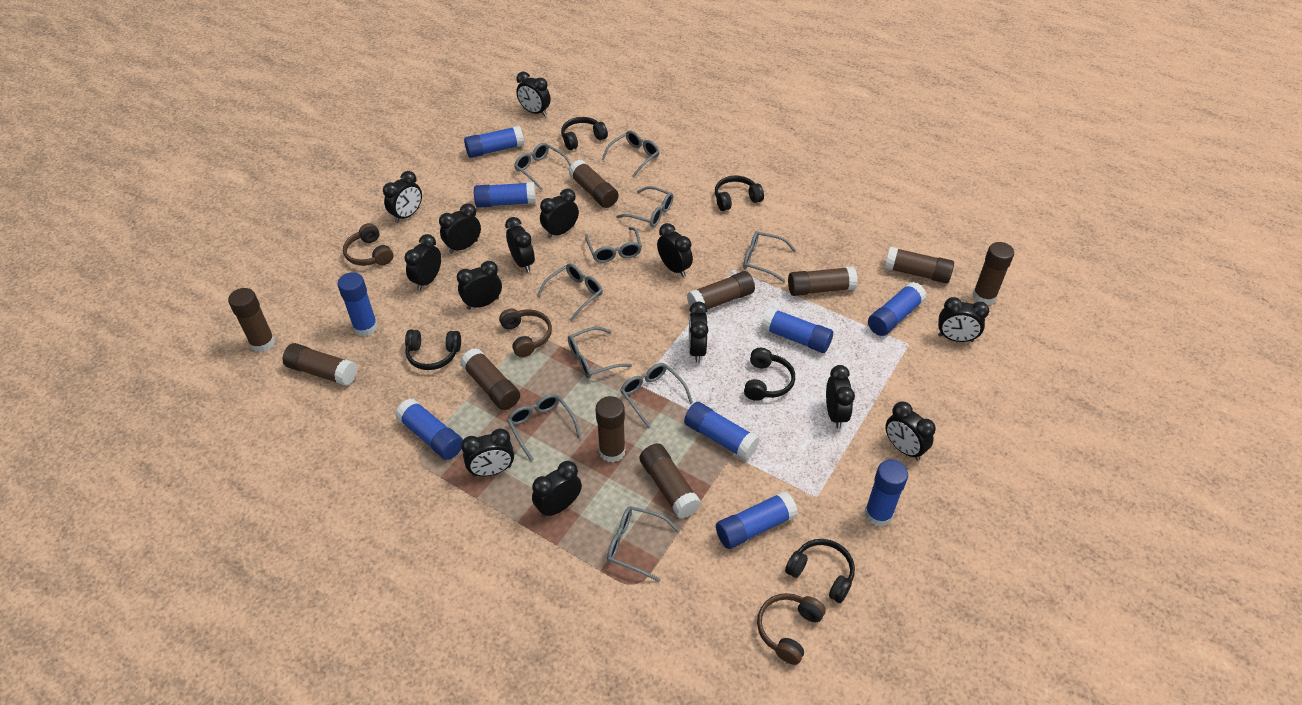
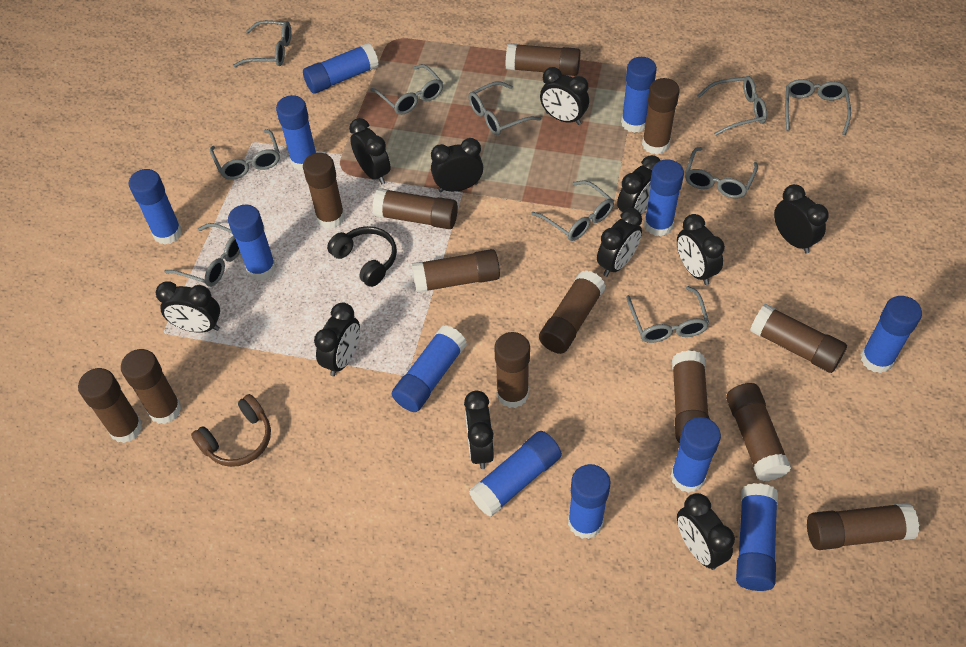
black clock: 14 -> 11
black headphones: 5 -> 1
blue glue stick: 9 -> 12
brown glue stick: 10 -> 13
brown headphones: 3 -> 1

